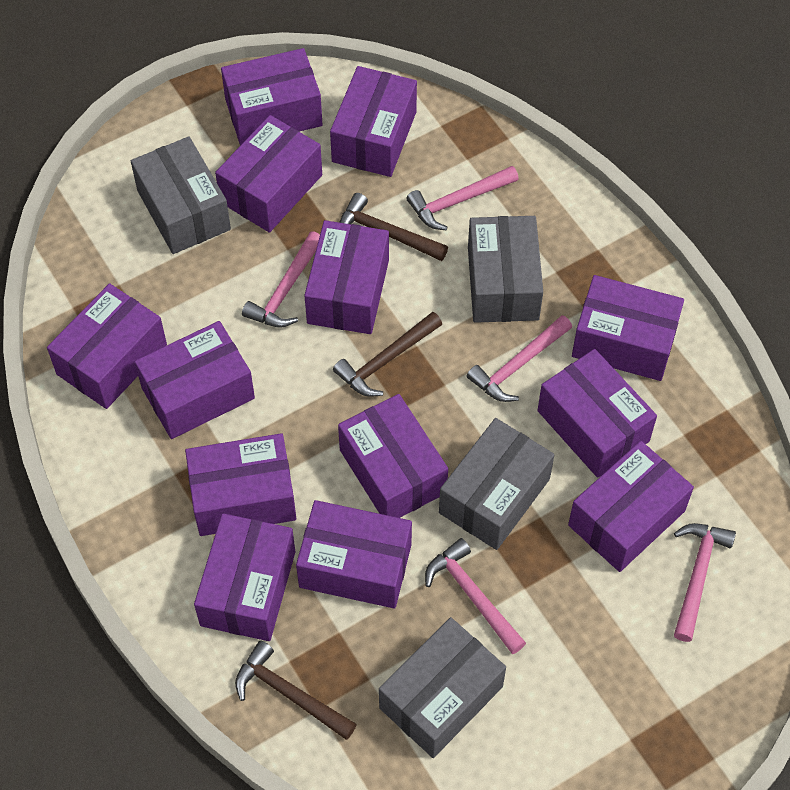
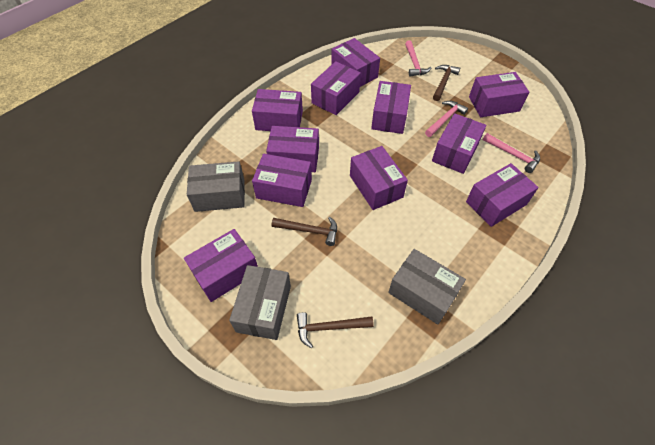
grey box: 4 -> 3
pink hammer: 5 -> 3
purple box: 13 -> 11

